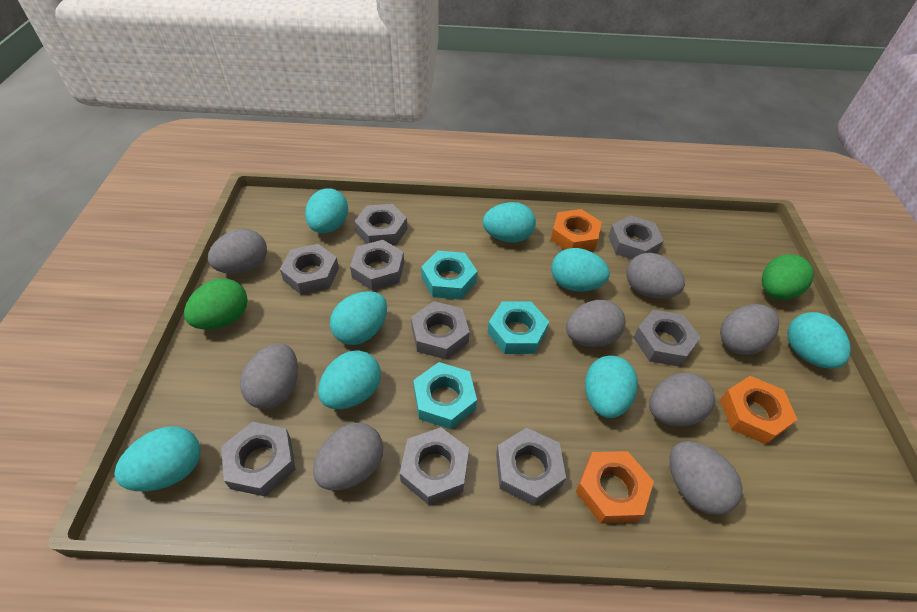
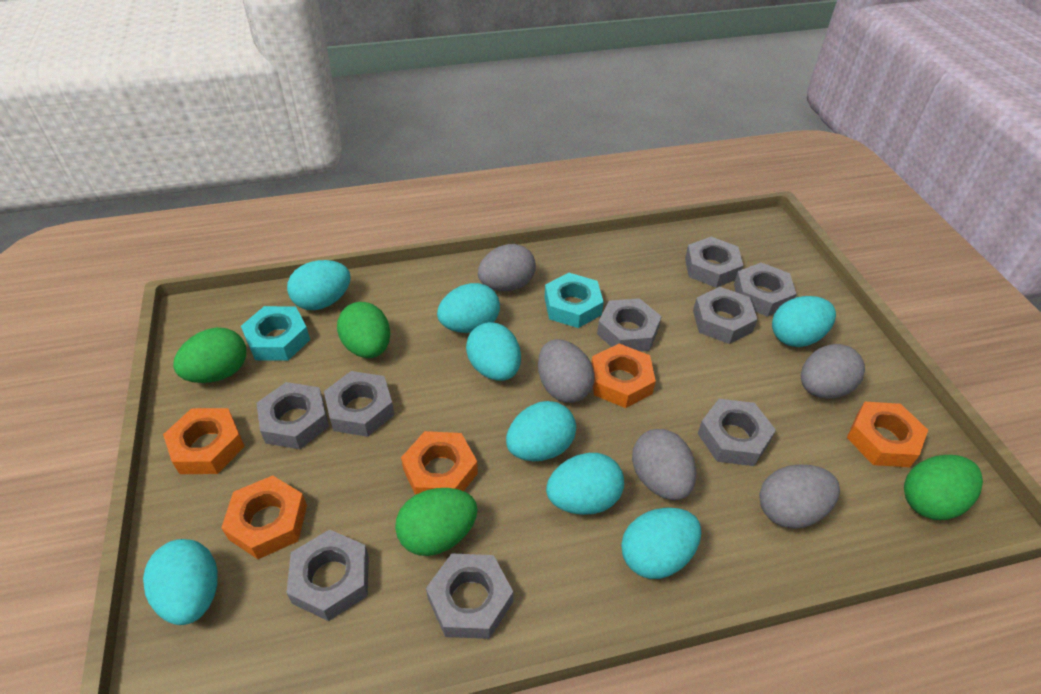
green egg: 2 -> 4
grey egg: 8 -> 5
orange nut: 3 -> 5
turquoise nut: 3 -> 2

